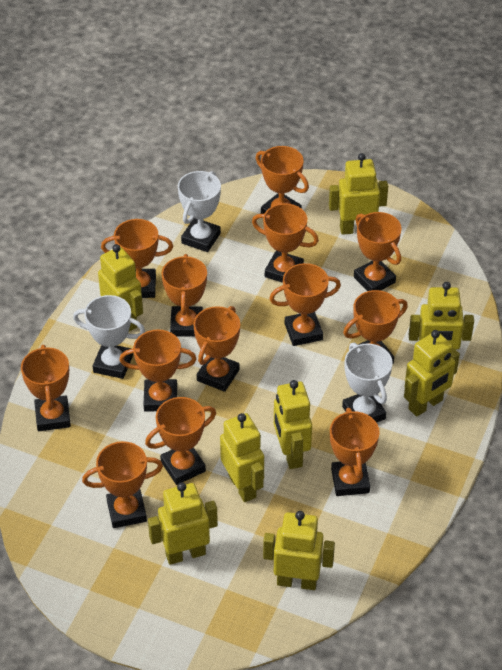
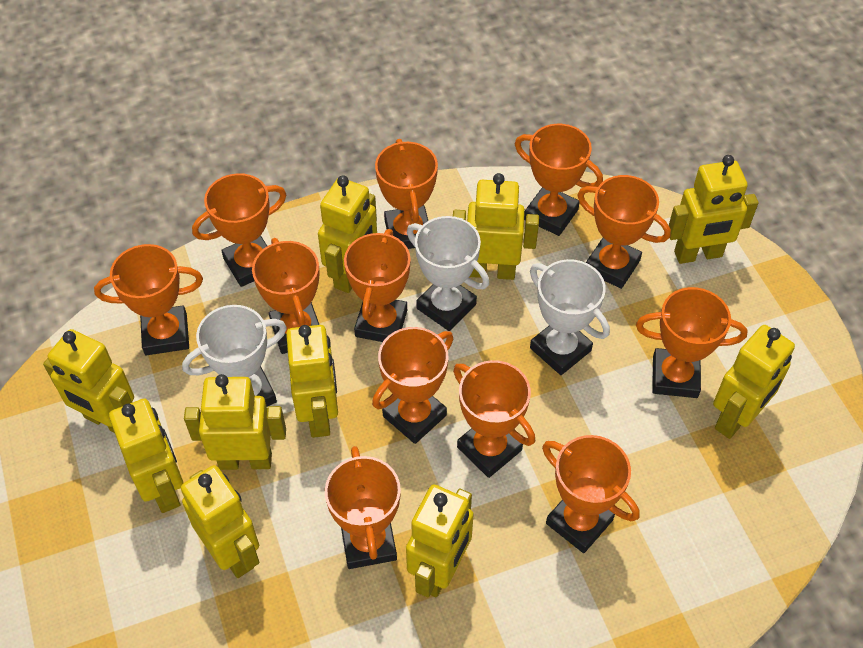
orange trophy: 13 -> 12
yellow robot: 8 -> 10

